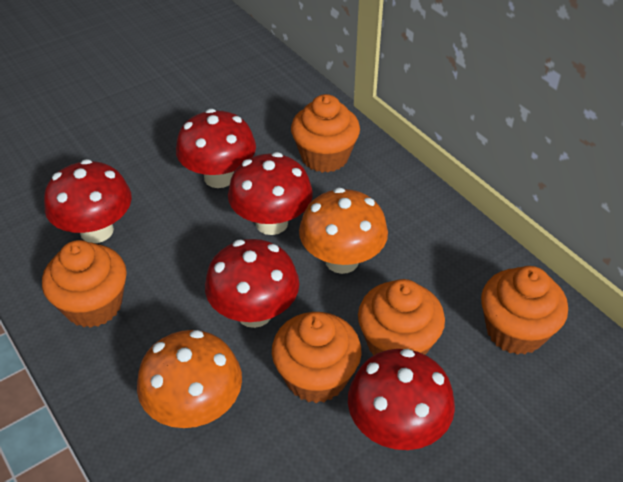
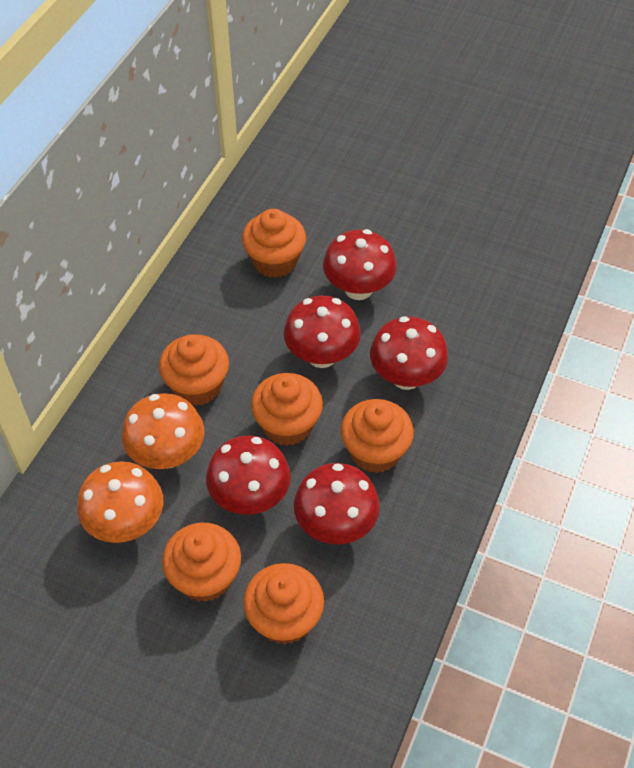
orange cupcake: 5 -> 6

